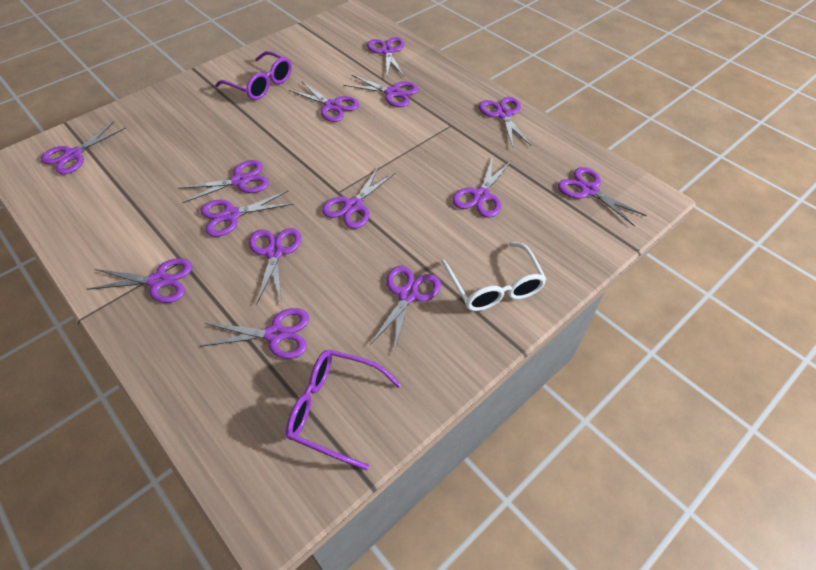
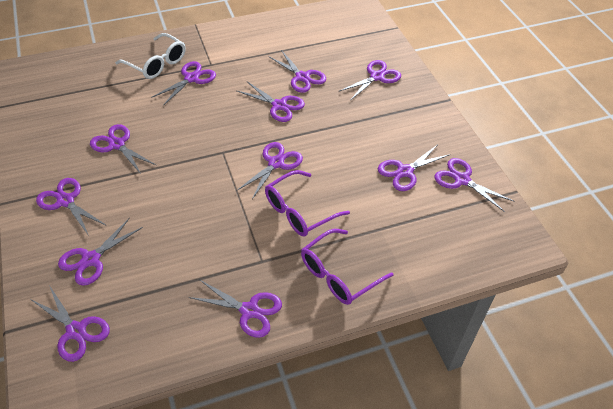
purple scissors: 14 -> 12

